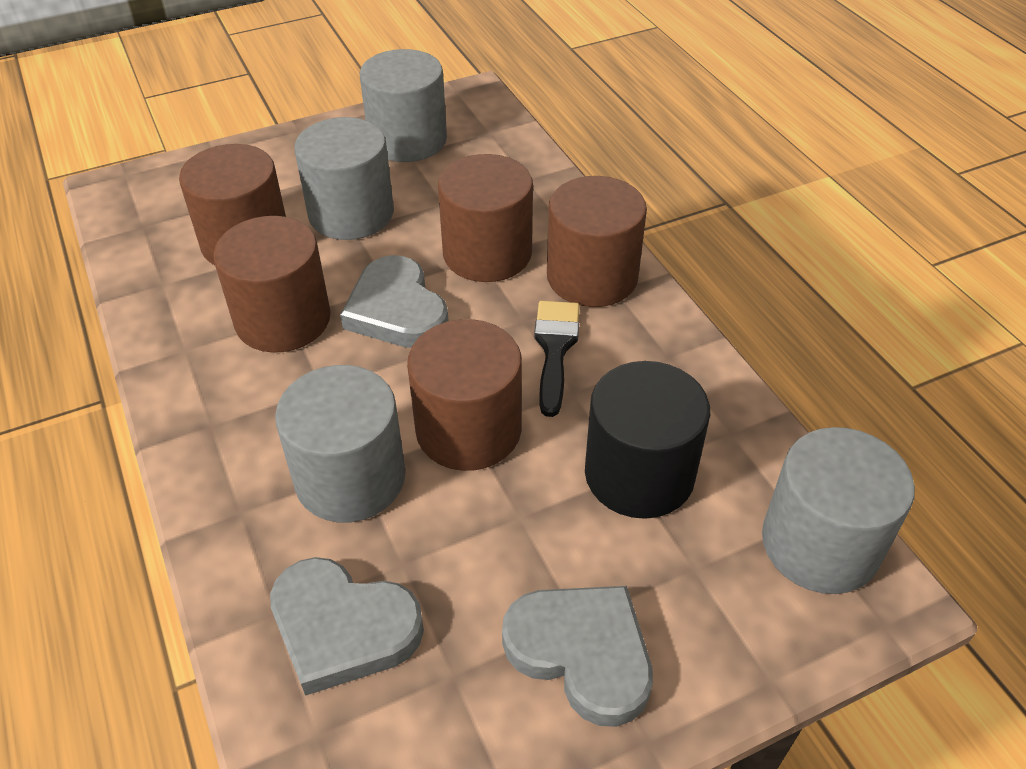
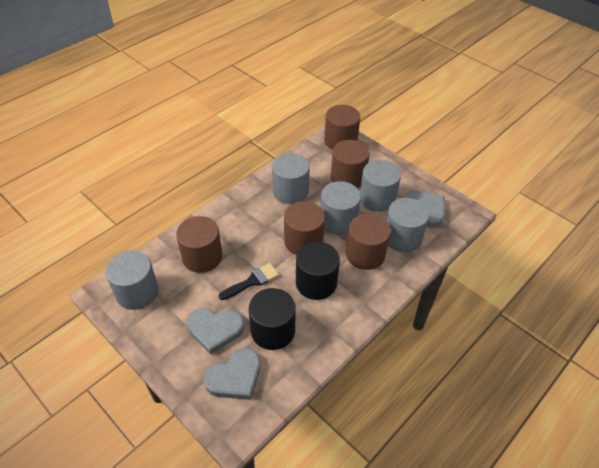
black cylinder: 1 -> 2
grey cylinder: 4 -> 5

